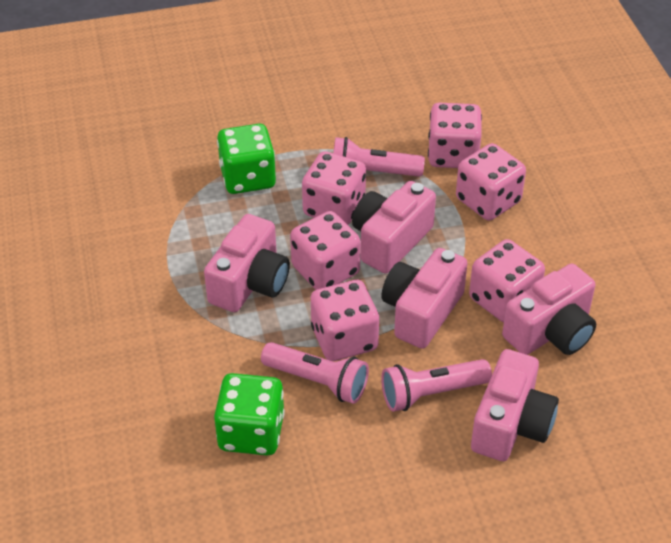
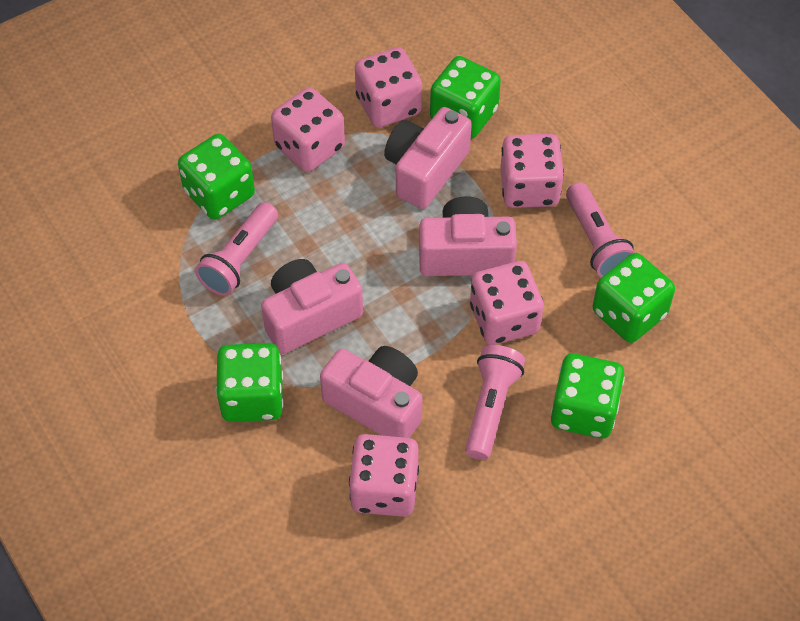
green dice: 2 -> 5
pink camera: 5 -> 4
pink dice: 6 -> 5

